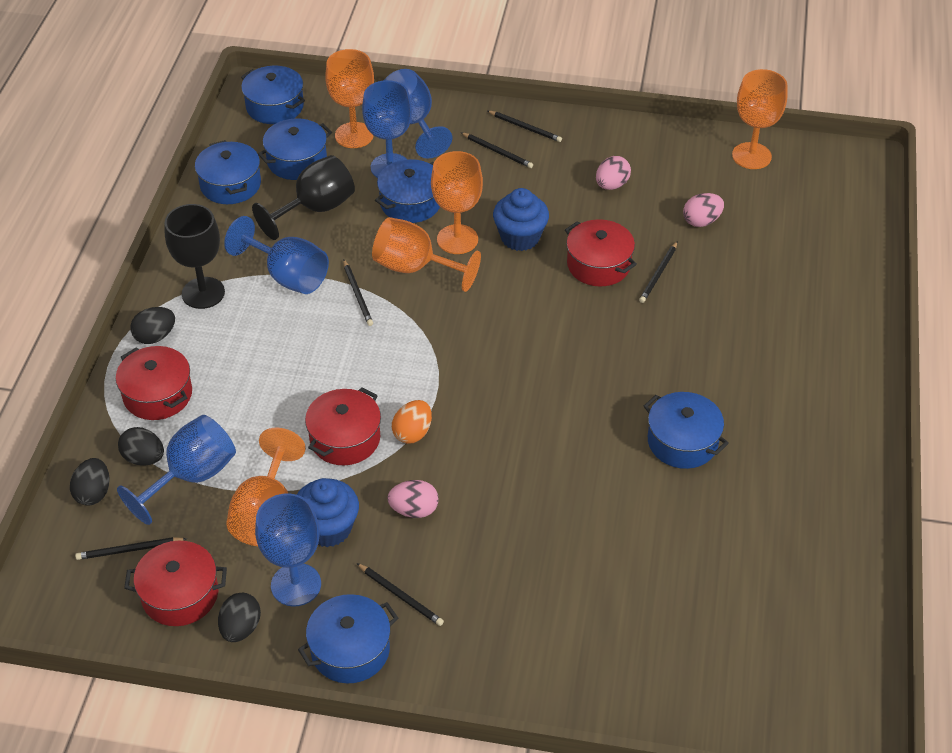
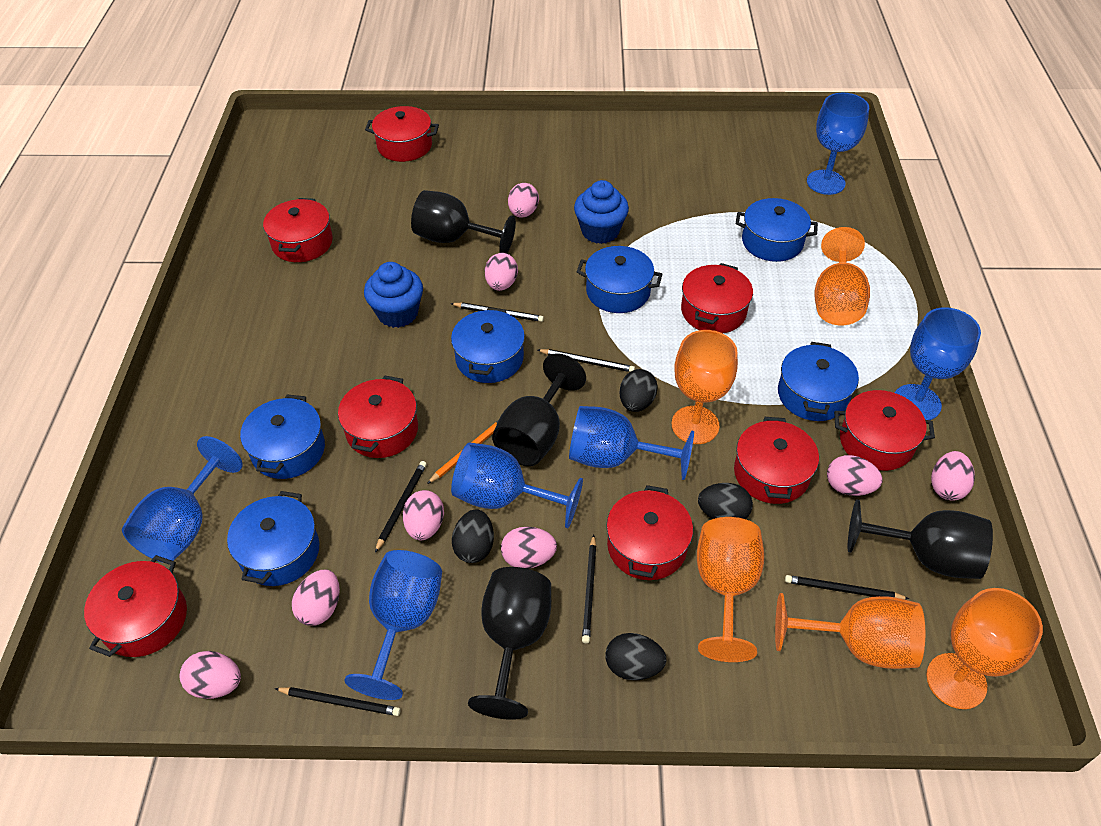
black goblet: 2 -> 4
blue goblet: 5 -> 6
orange egg: 1 -> 0
orange pencil: 0 -> 1
pink egg: 3 -> 8
red pot: 4 -> 8

